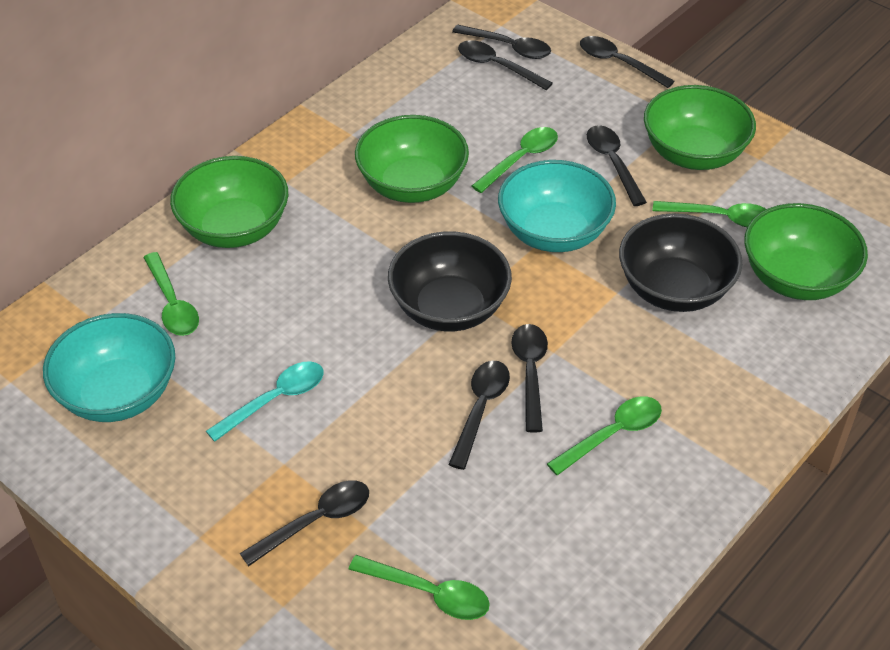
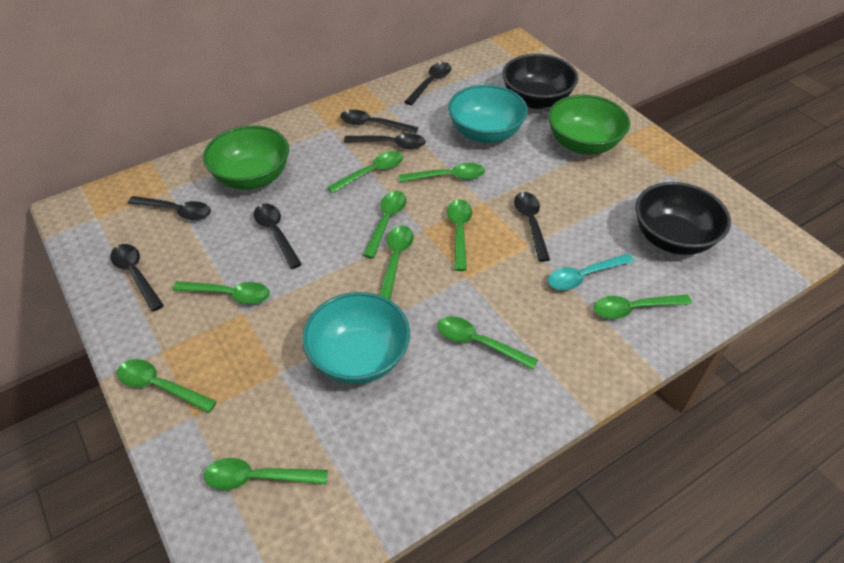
green bowl: 4 -> 2
green spoon: 5 -> 10

